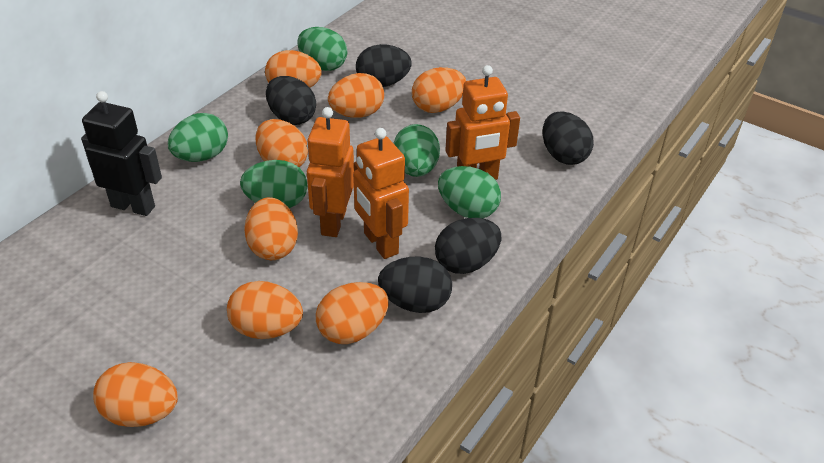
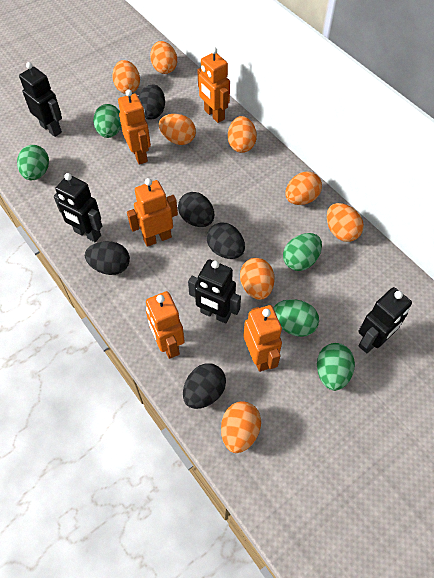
black robot: 1 -> 4
orange robot: 3 -> 5

